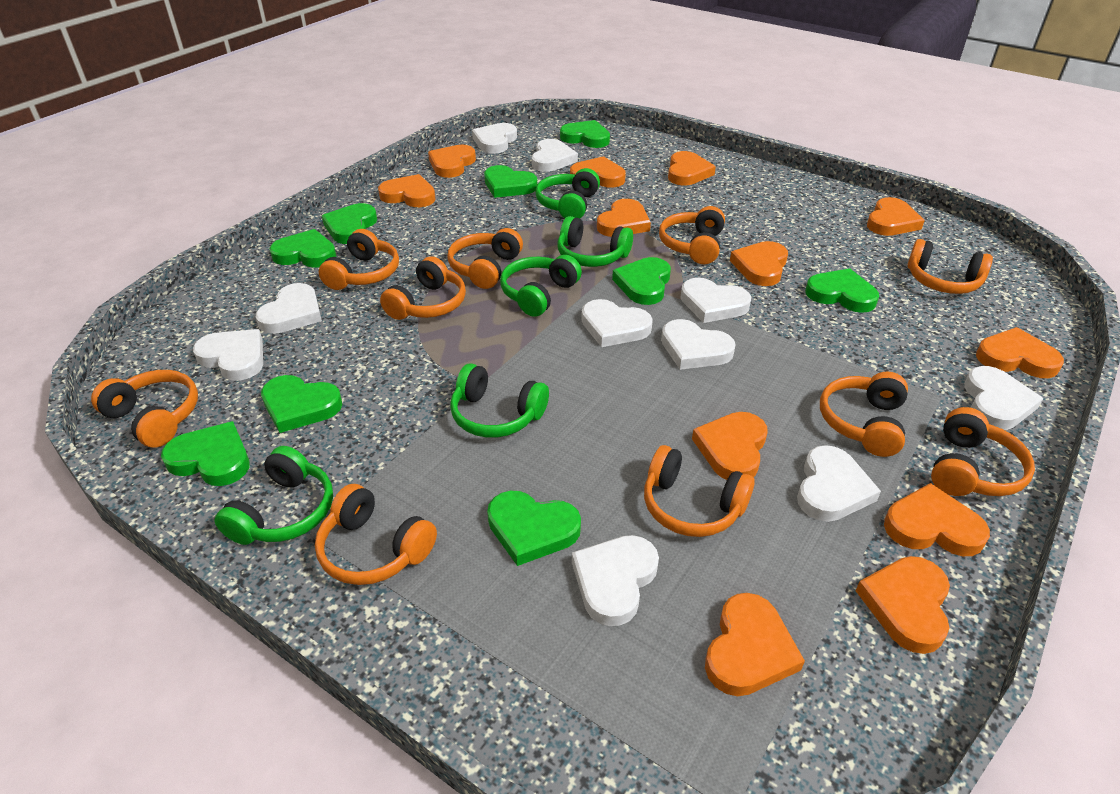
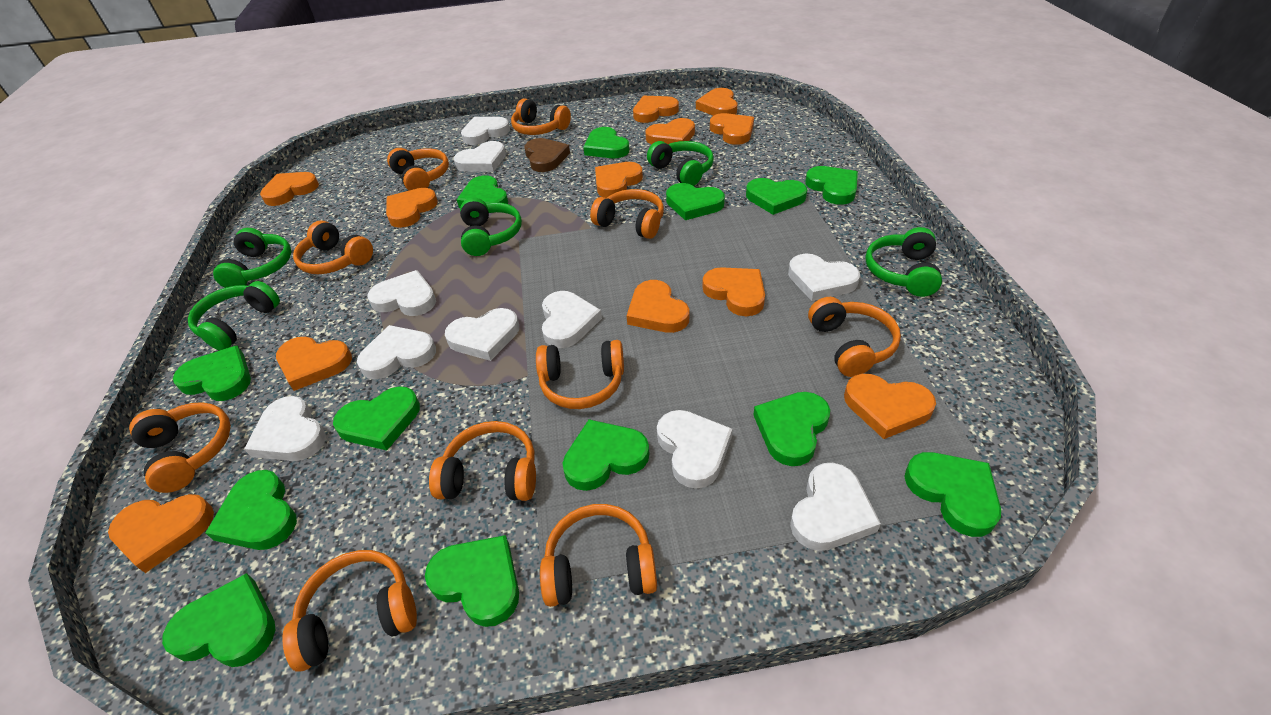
brown heart: 0 -> 1
green heart: 9 -> 13

